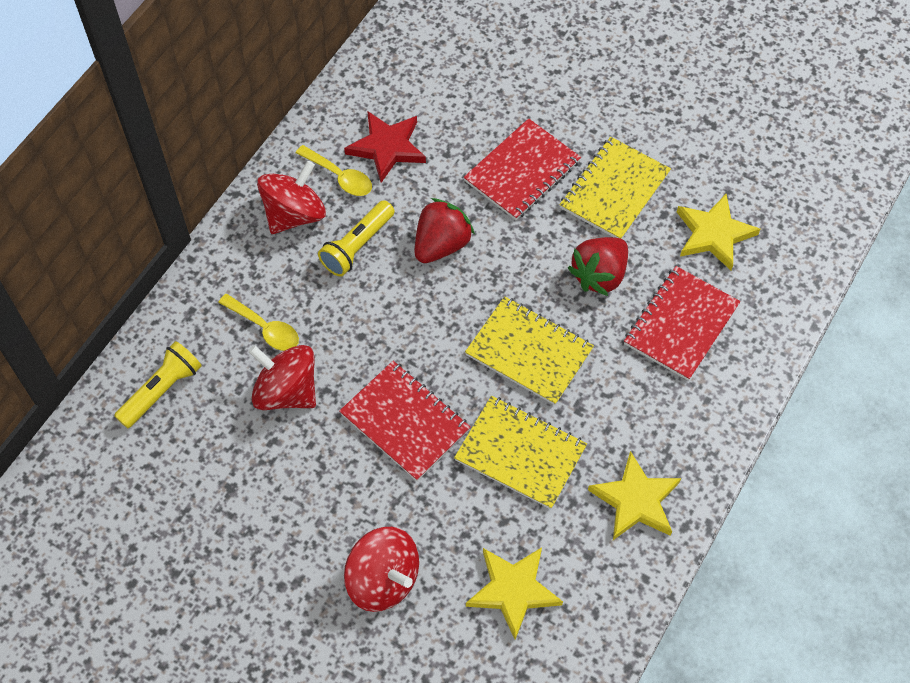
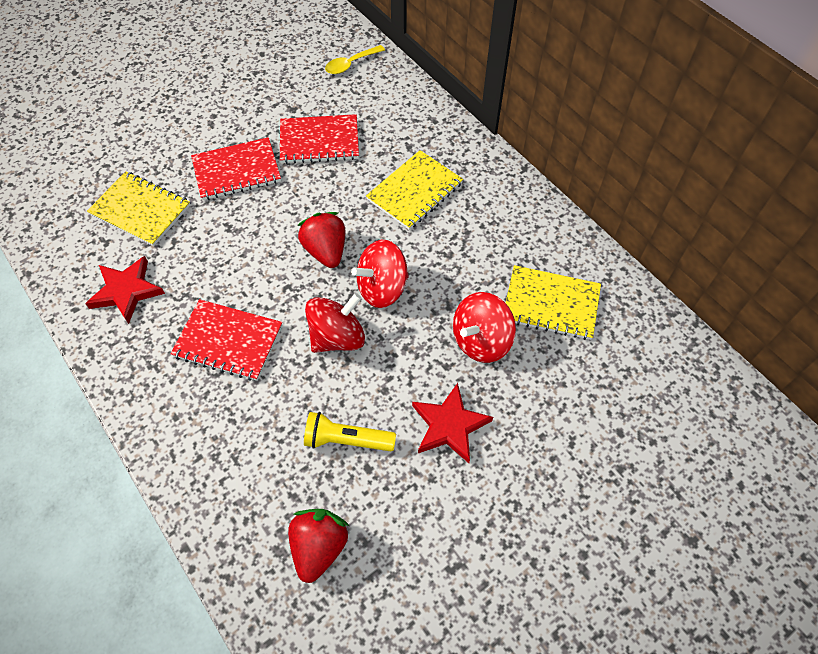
red star: 1 -> 2
yellow flashlight: 2 -> 1
yellow spoon: 2 -> 1
yellow star: 3 -> 0

